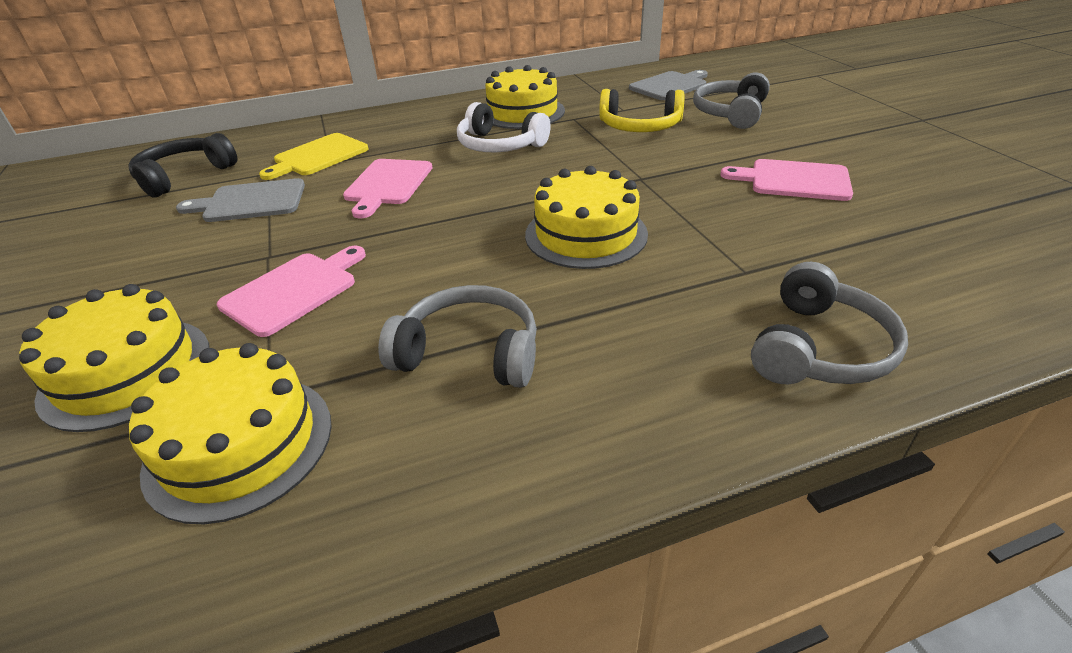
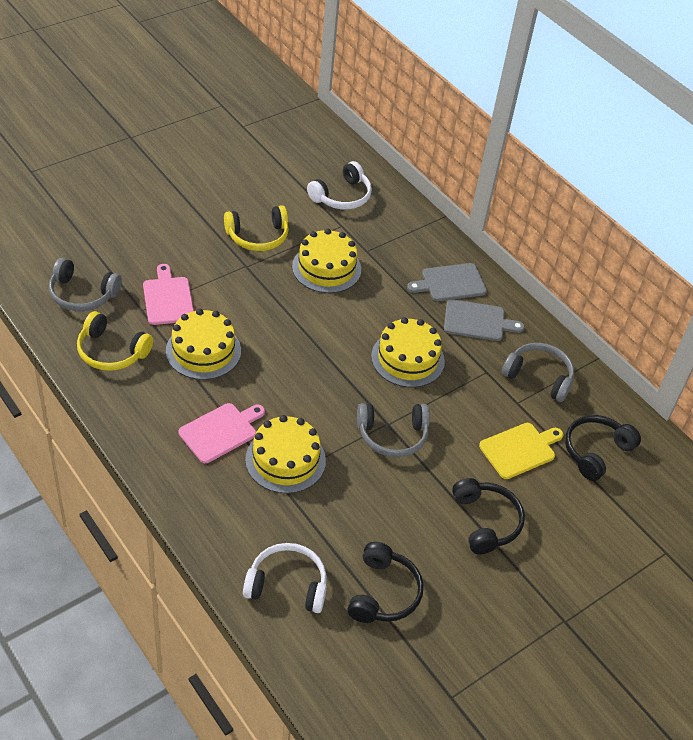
black headphones: 1 -> 3
pink cutting board: 3 -> 2
white headphones: 1 -> 2
yellow headphones: 1 -> 2

